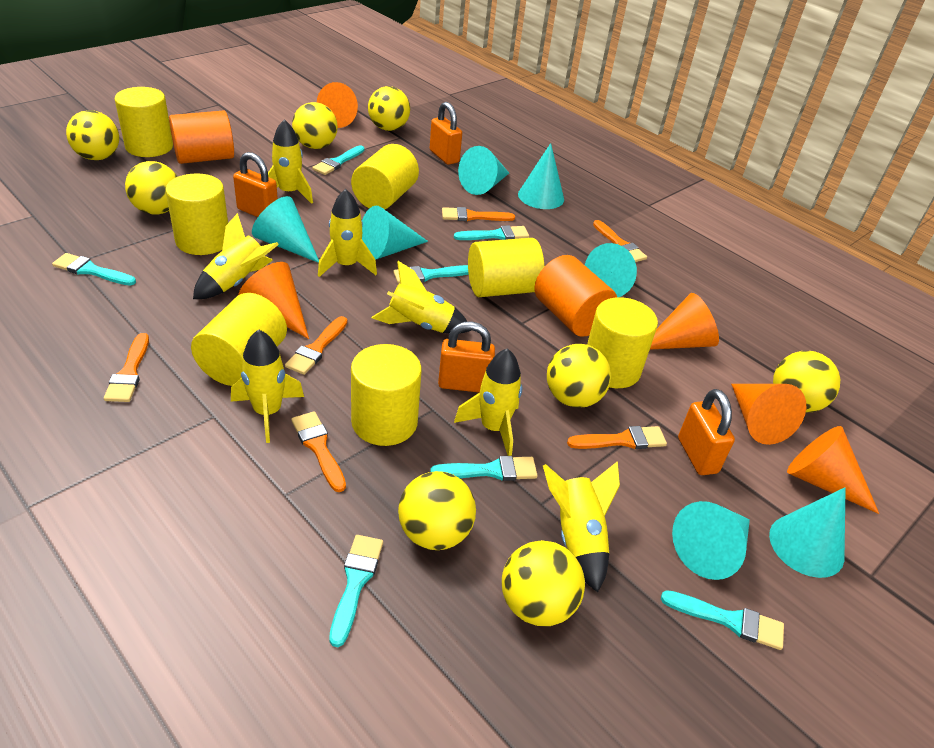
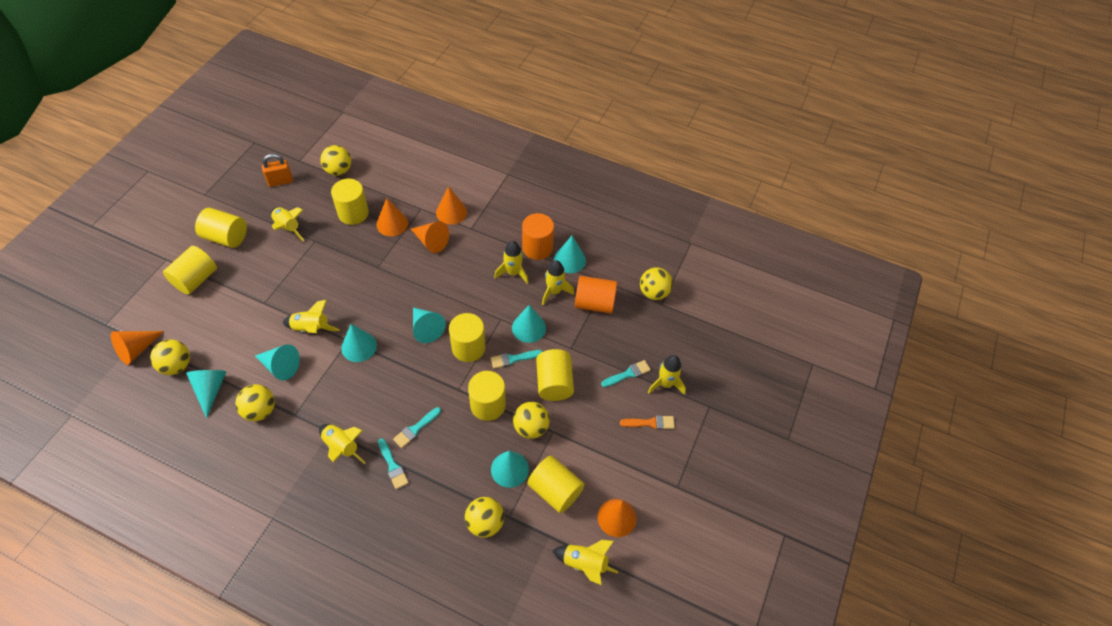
orange brush: 6 -> 1
orange padlock: 4 -> 1
turquoise brush: 7 -> 4
yellow ball: 8 -> 6

